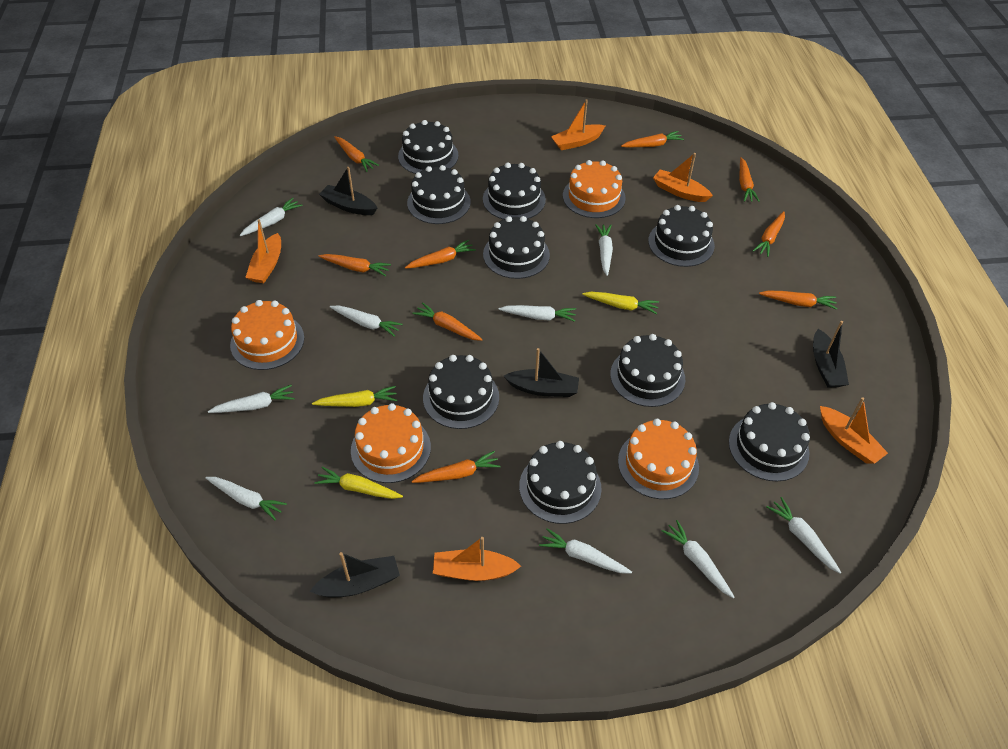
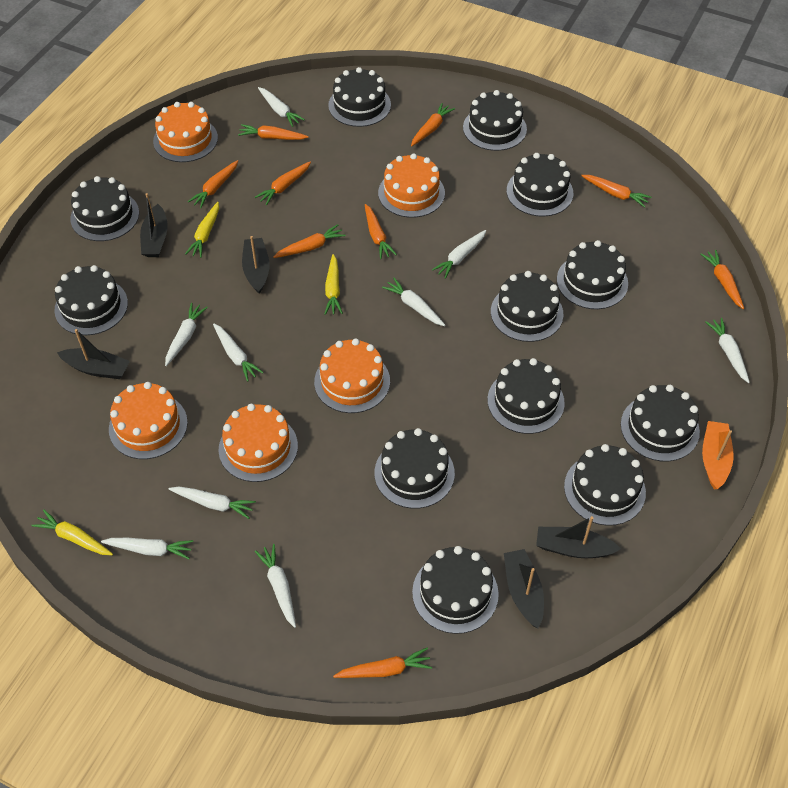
black boat: 4 -> 5
black cake: 9 -> 12
orange boat: 5 -> 1
orange cake: 4 -> 5

